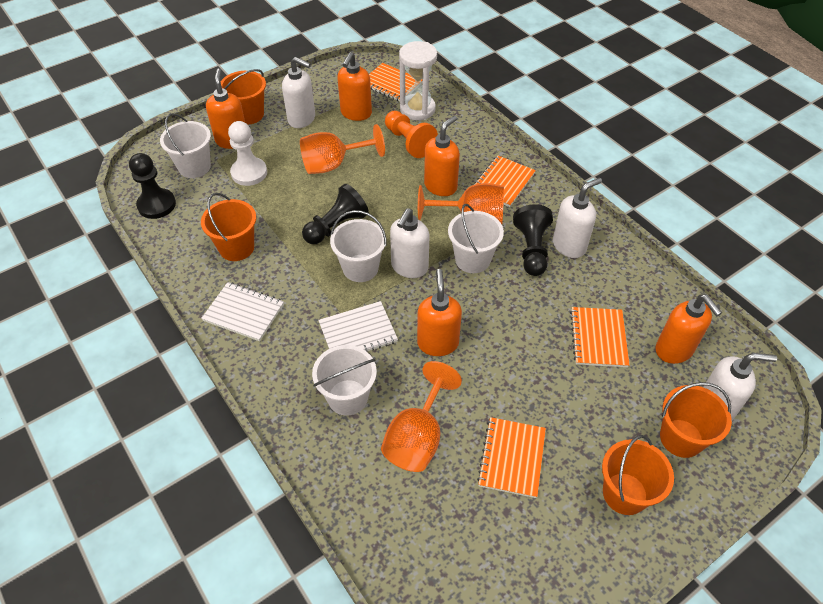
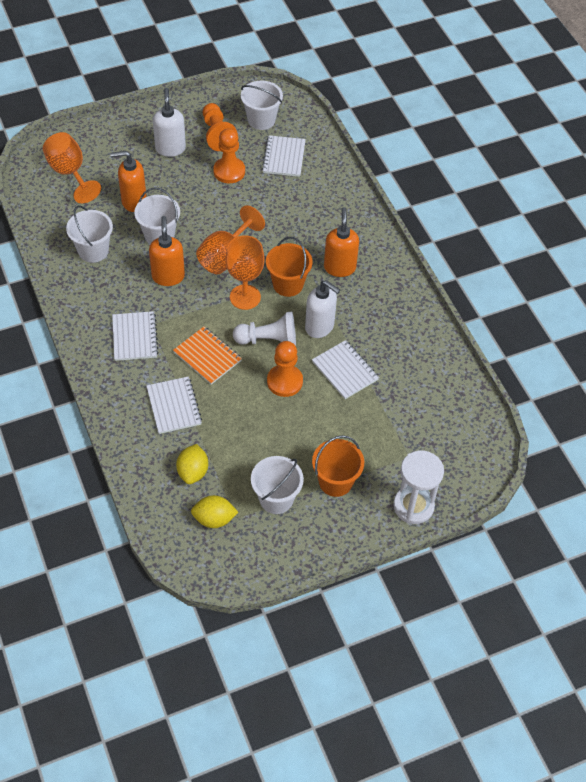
black pawn: 3 -> 0
orange bucket: 4 -> 2
orange notebook: 4 -> 1
orange pawn: 1 -> 3
orange soap dispenser: 5 -> 3
white notebook: 2 -> 4
white soap dispenser: 4 -> 2
yellow lemon: 0 -> 2

